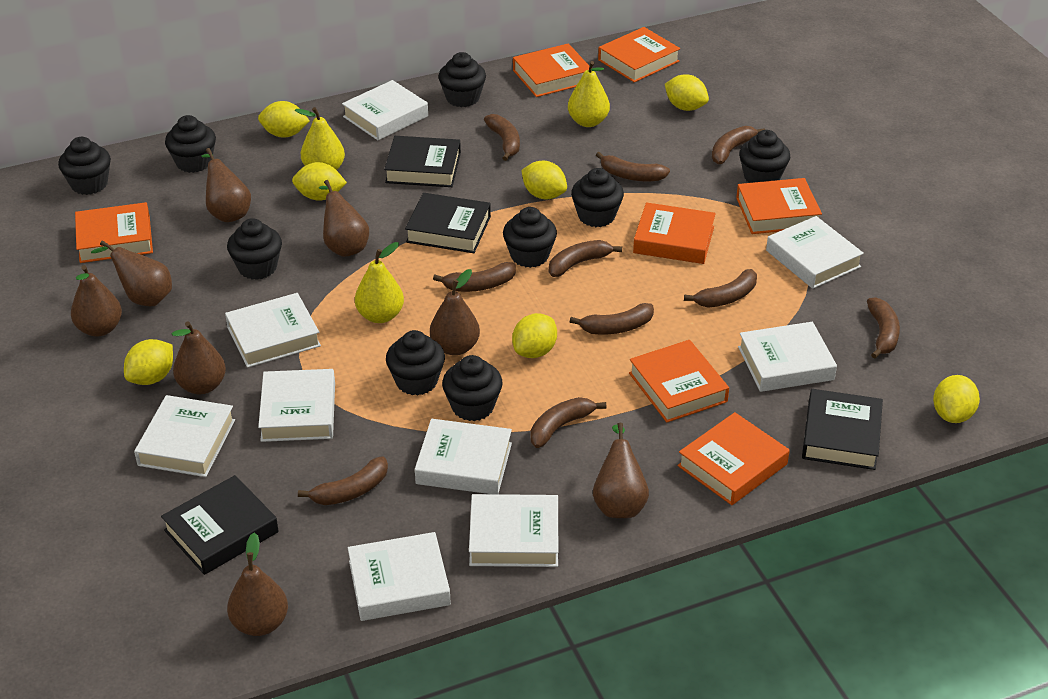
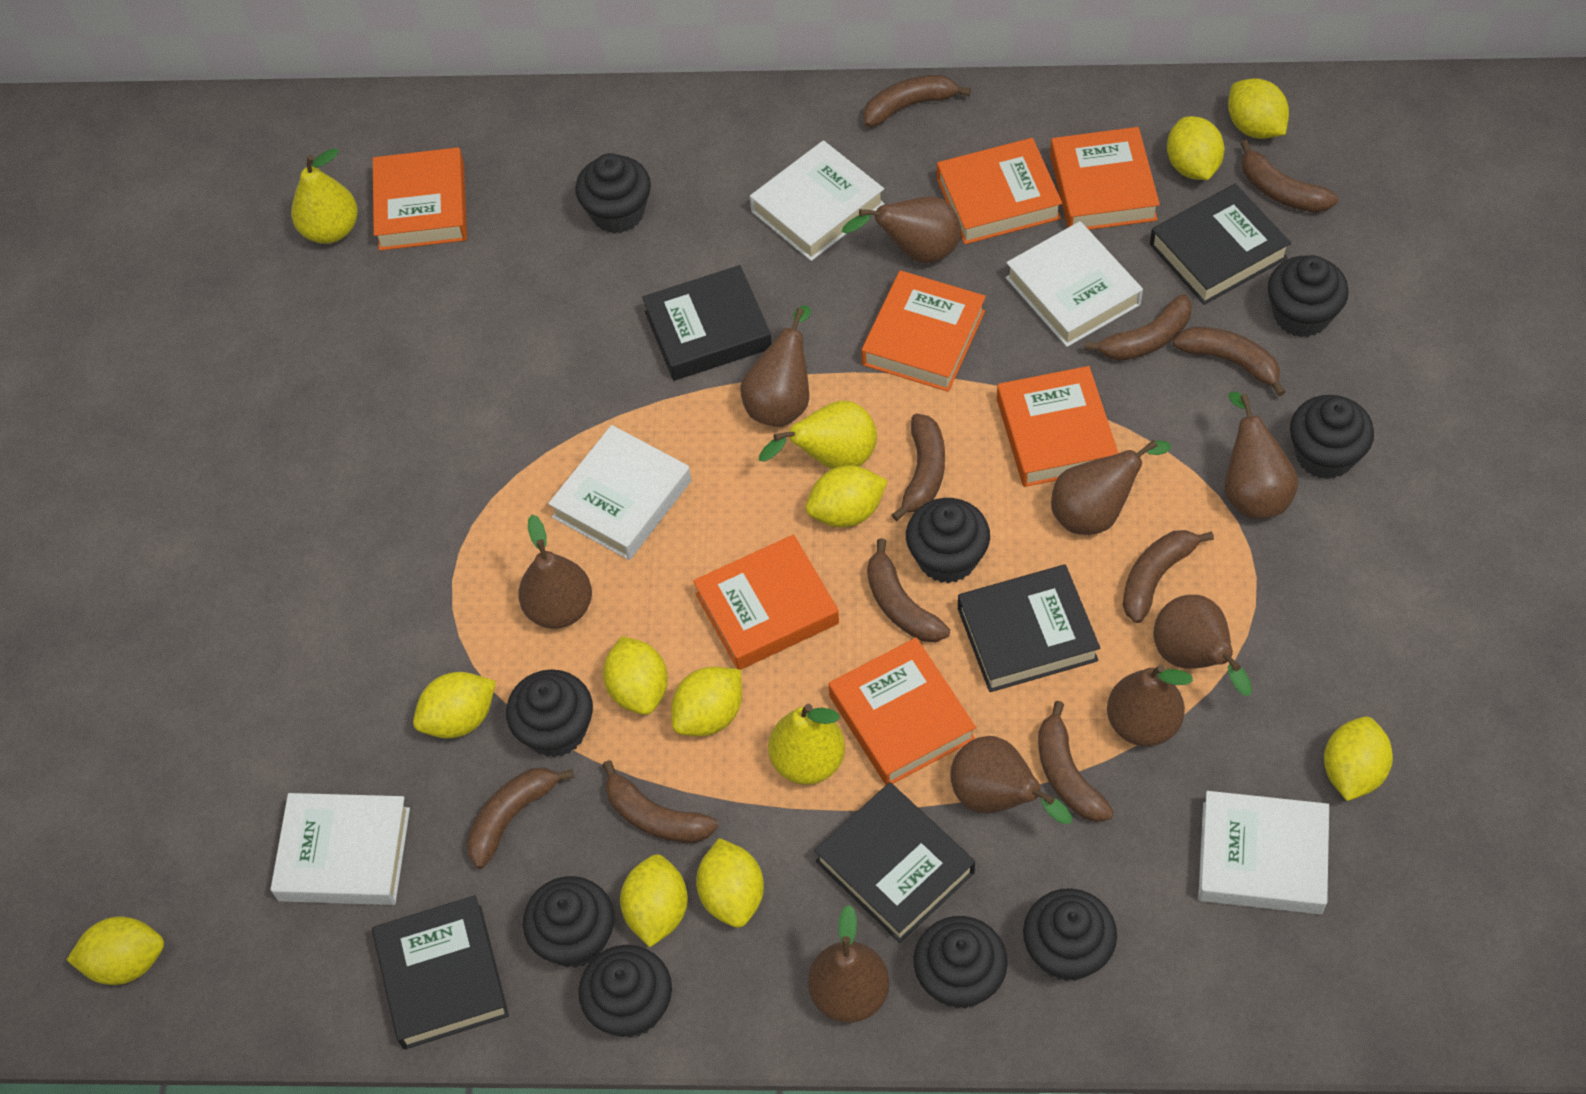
black book: 4 -> 5
brown pear: 8 -> 9
white book: 9 -> 5
yellow lemon: 7 -> 10

